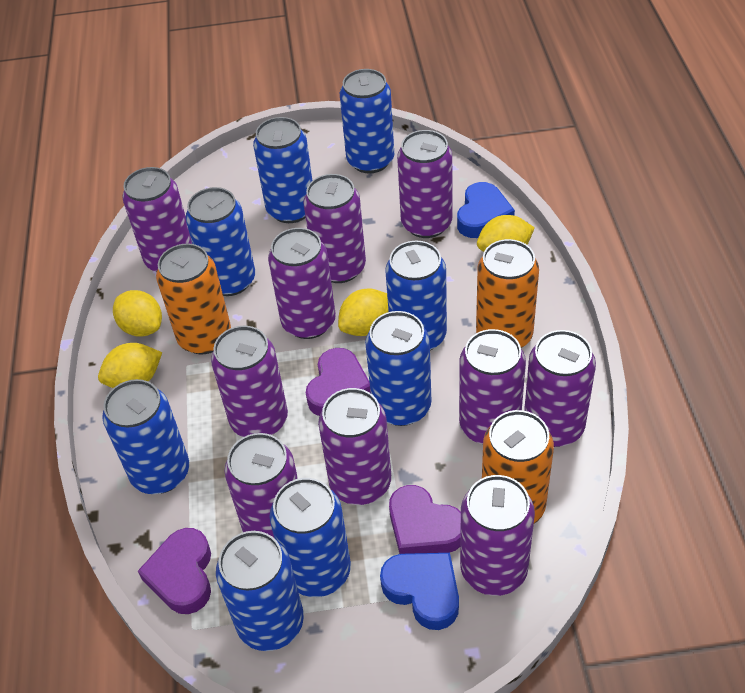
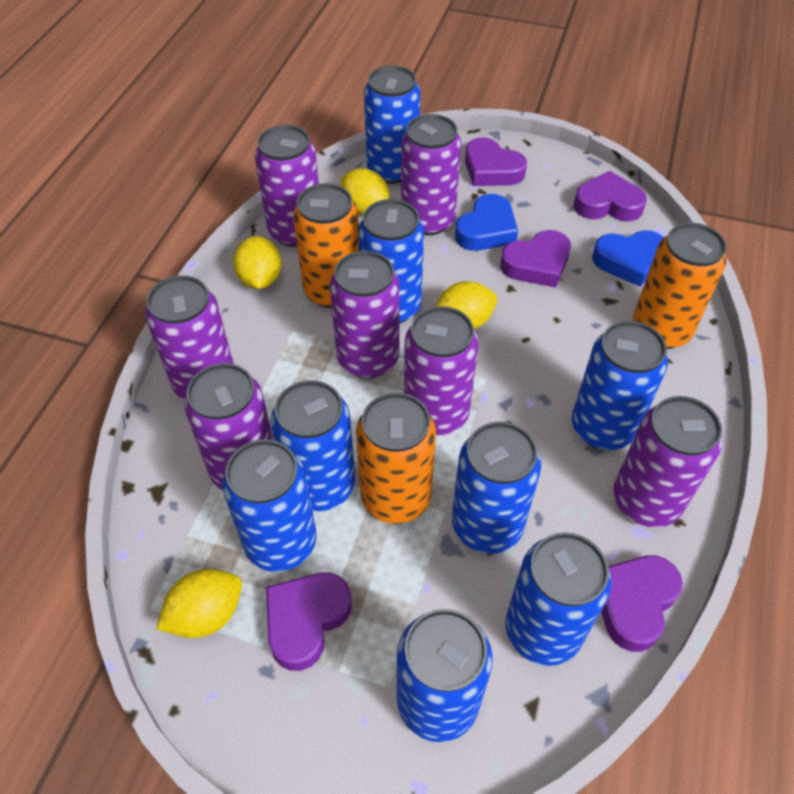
purple can: 10 -> 7
purple heart: 3 -> 5

